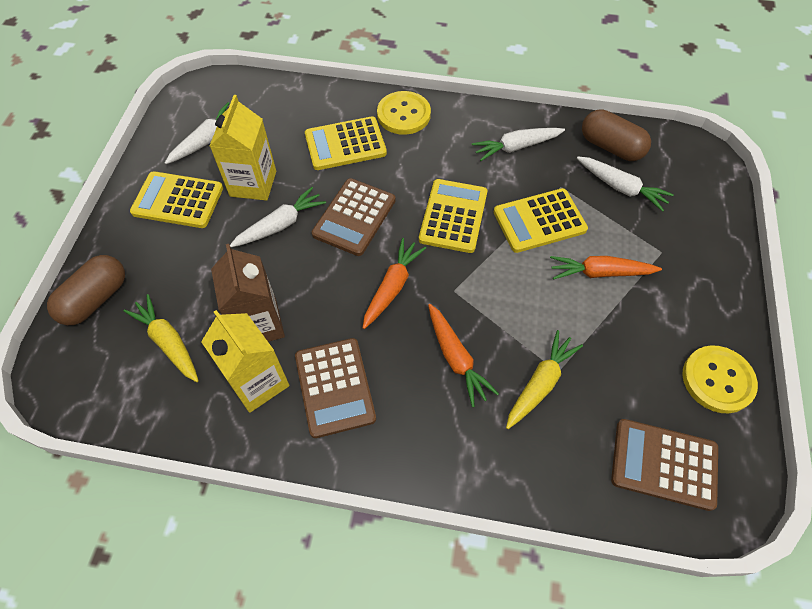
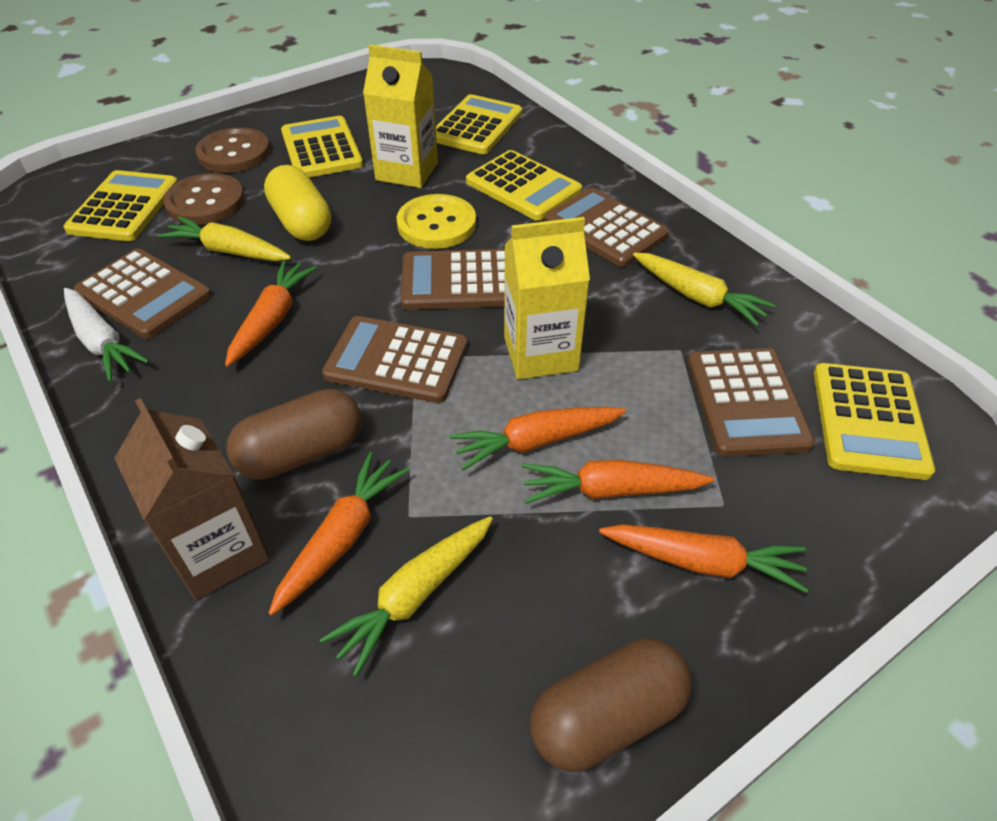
brown button: 0 -> 2
brown calculator: 3 -> 5
orange carrot: 3 -> 5
white carrot: 4 -> 1
yellow button: 2 -> 1
yellow calculator: 4 -> 5
yellow capsule: 0 -> 1
yellow carrot: 2 -> 3

